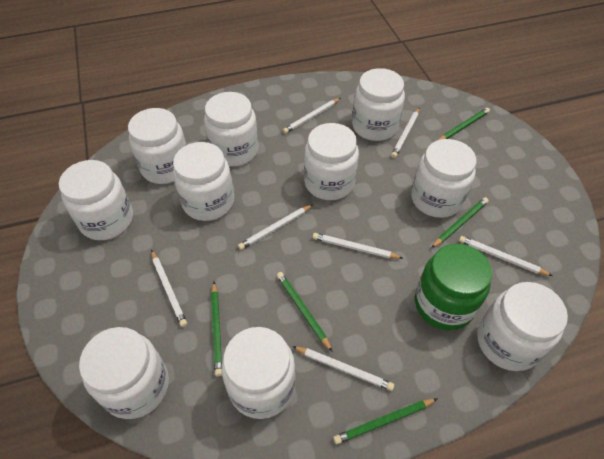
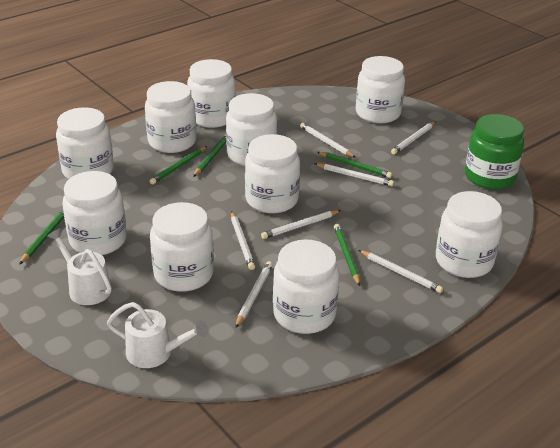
white watering can: 0 -> 2

